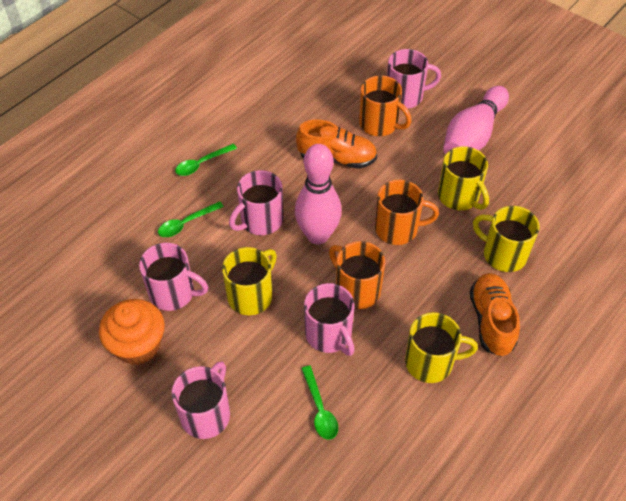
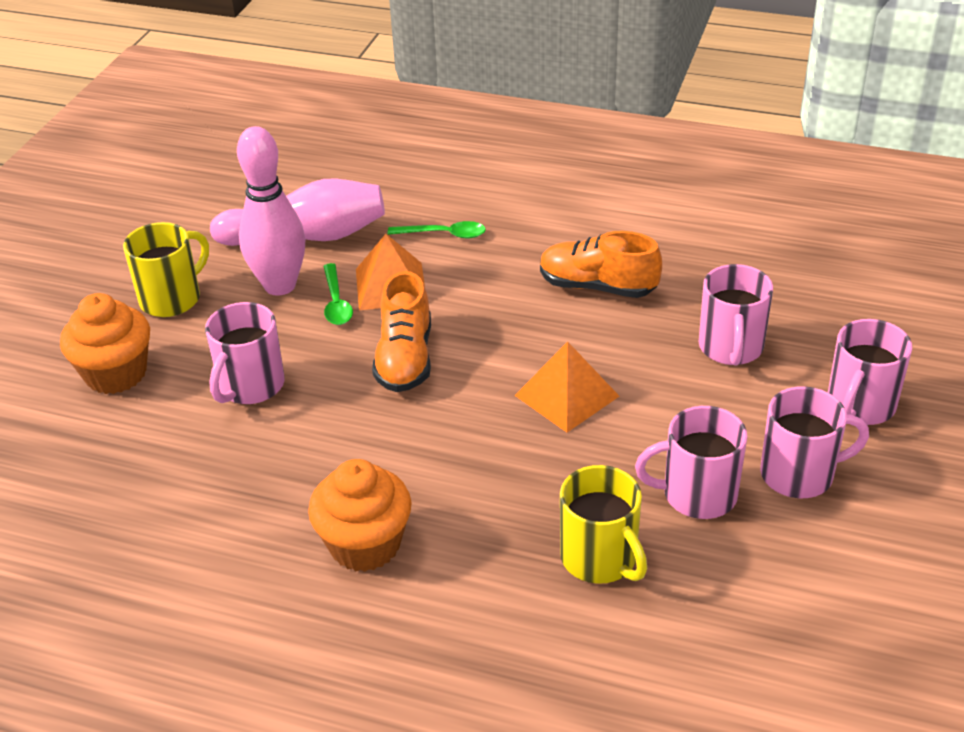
green spoon: 3 -> 2
orange cupcake: 1 -> 2
orange mug: 3 -> 0
orange pyramid: 0 -> 2
yellow mug: 4 -> 2

